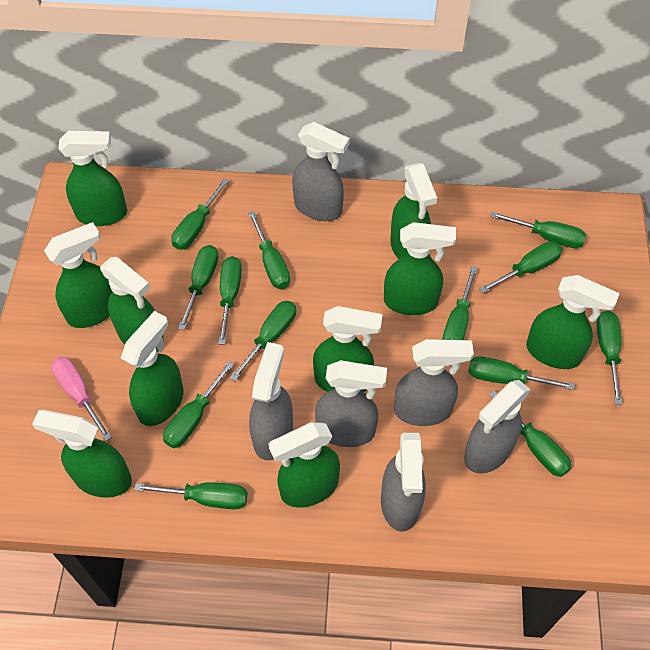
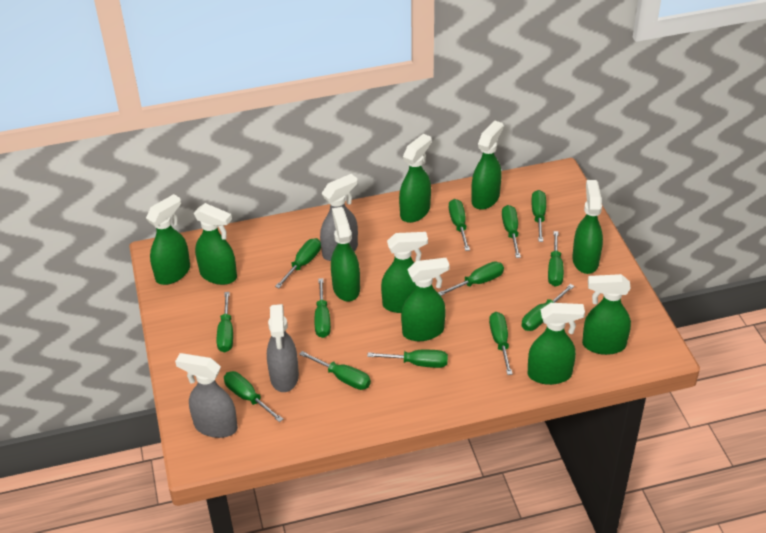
grey spray bottle: 6 -> 3
pink screwdriver: 1 -> 0

